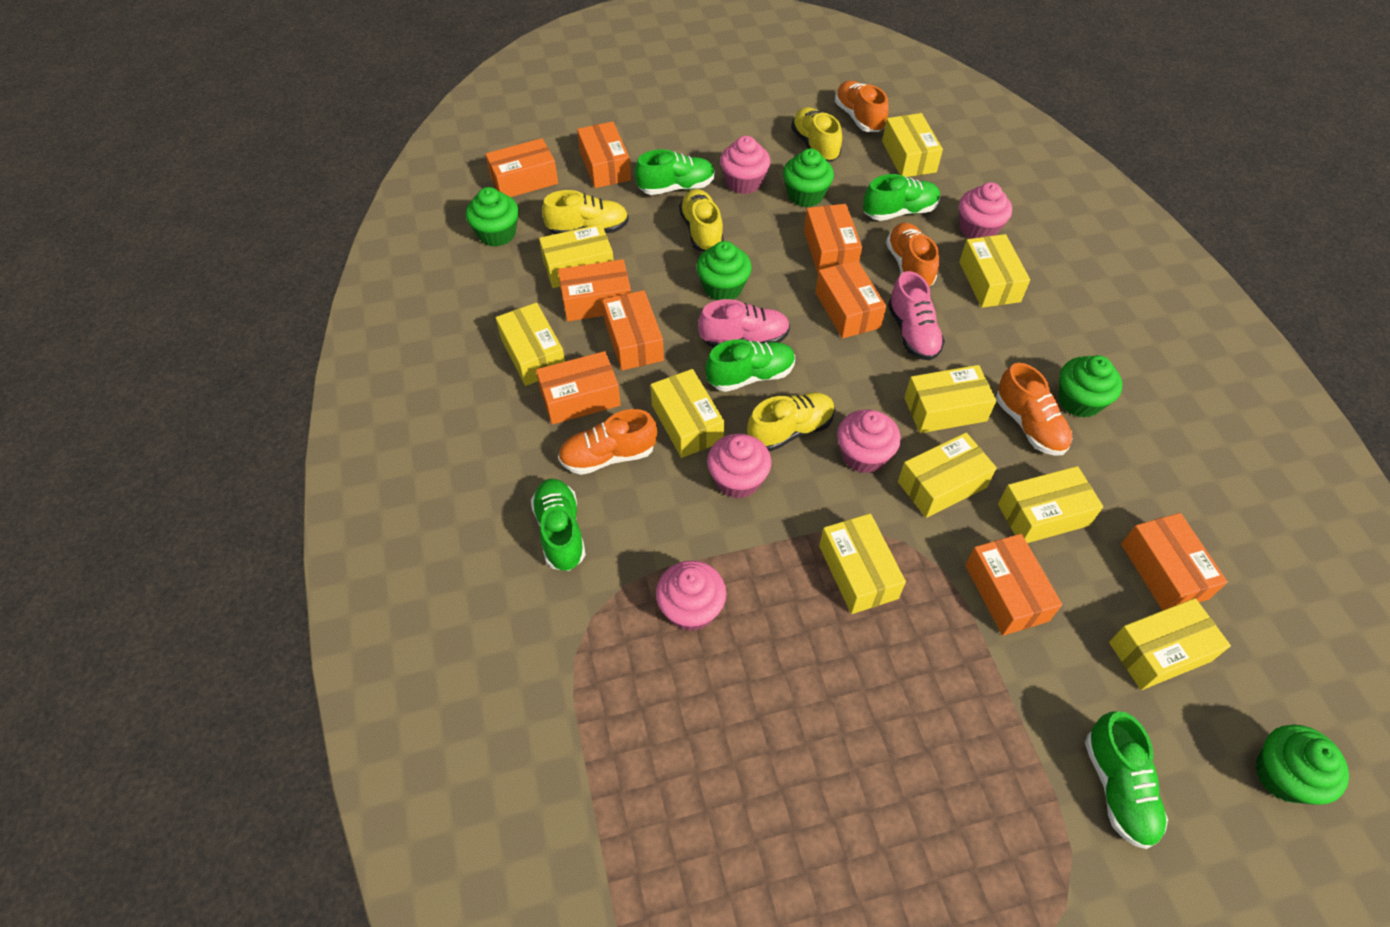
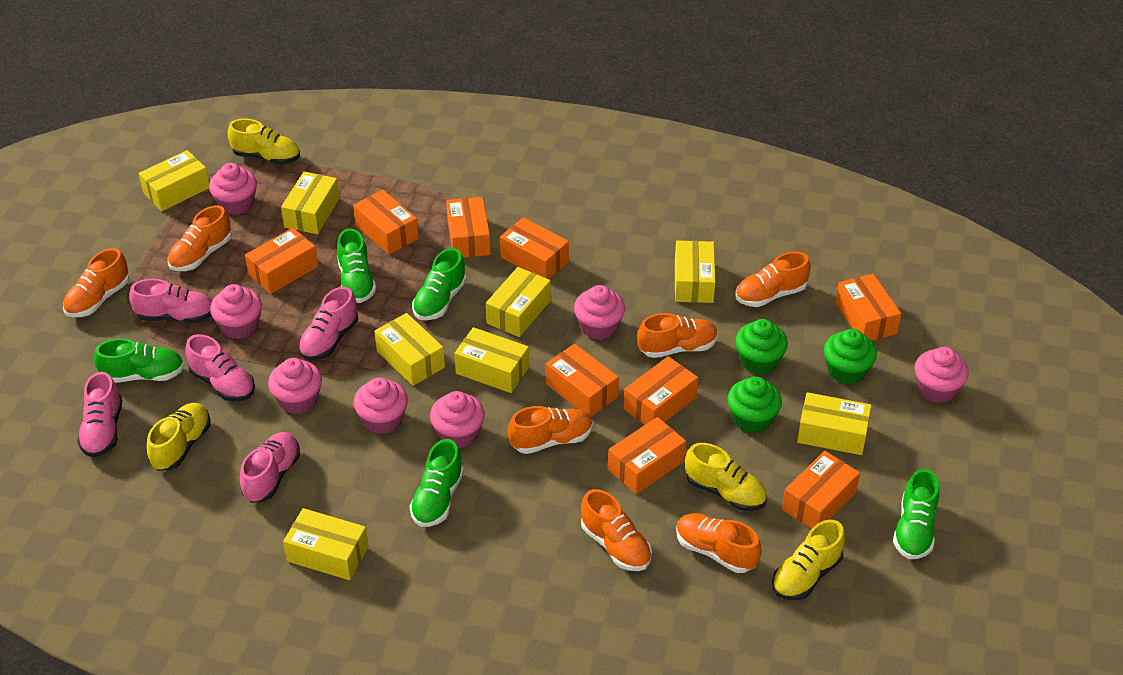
green cupcake: 5 -> 3
orange shoe: 4 -> 7
pink cupcake: 5 -> 7
pink shoe: 2 -> 5
yellow box: 10 -> 8

